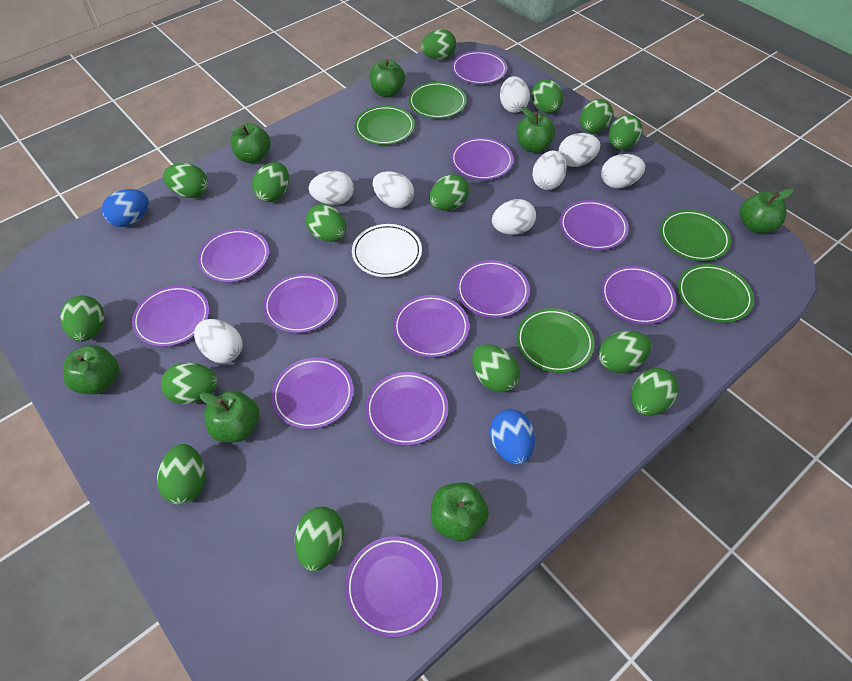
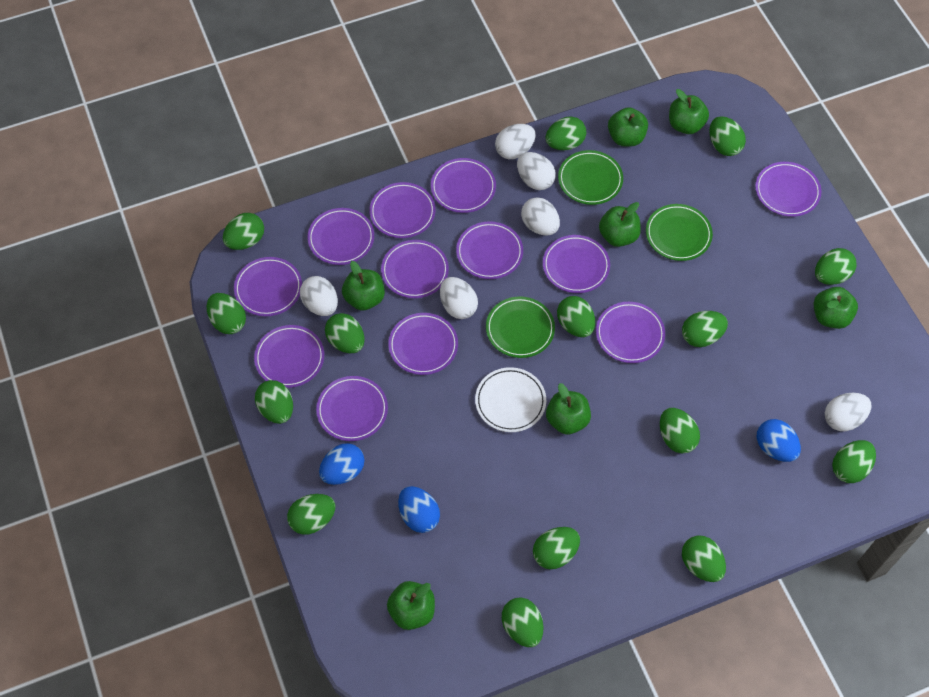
blue egg: 2 -> 3
green plate: 5 -> 3
white egg: 8 -> 6

